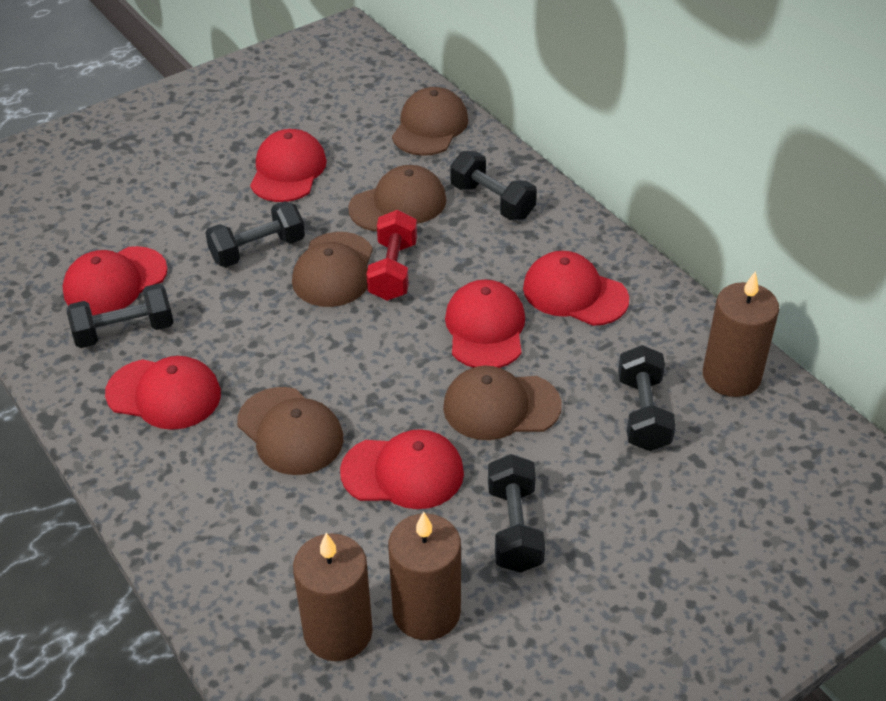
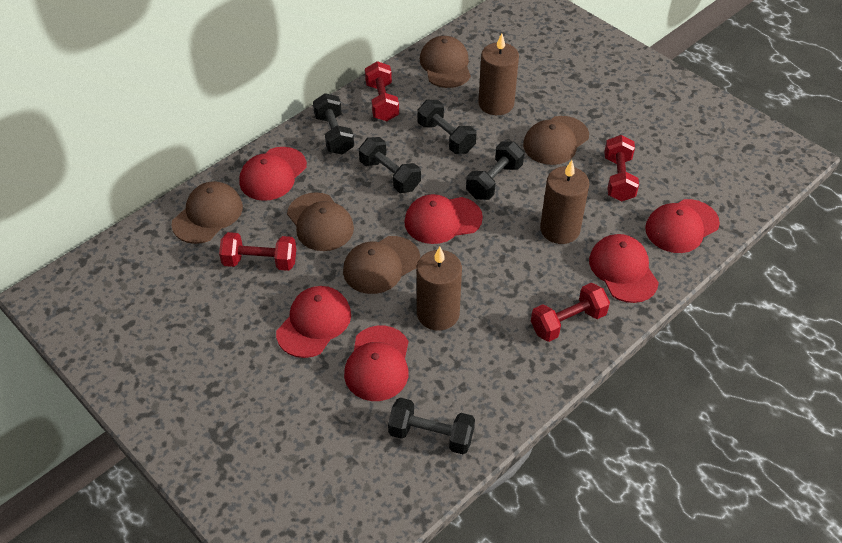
red dumbbell: 1 -> 4

